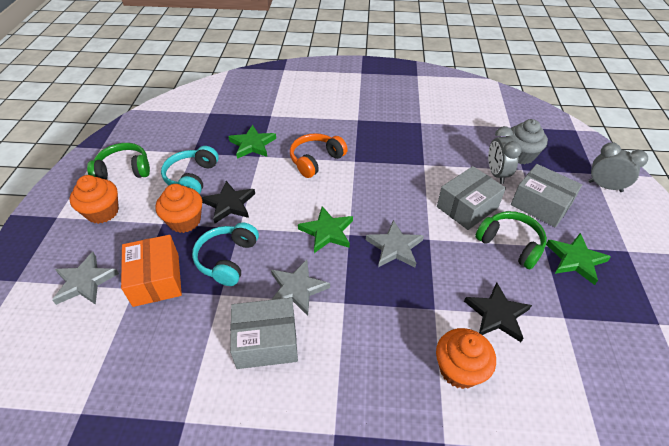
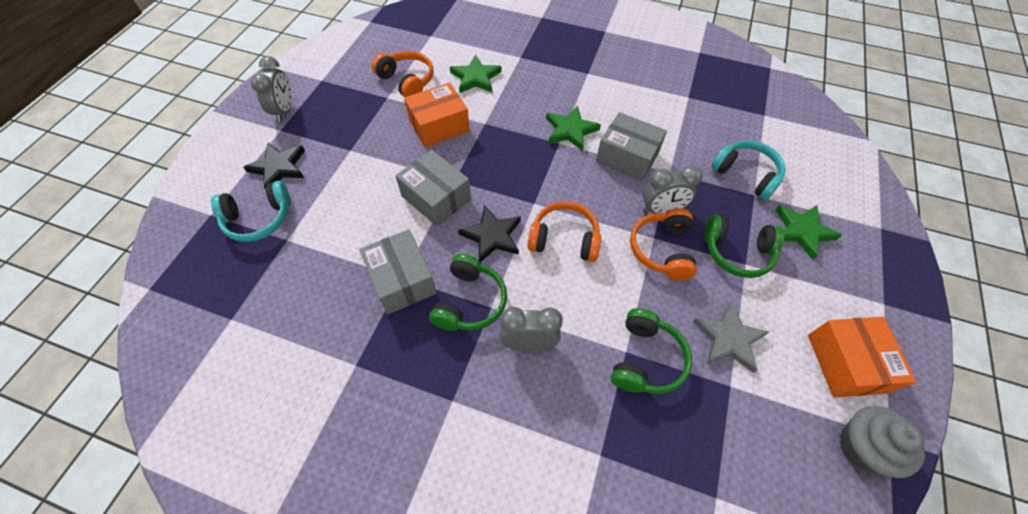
green headphones: 2 -> 3
grey clock: 2 -> 3
grey star: 3 -> 1
orange box: 1 -> 2
orange cupcake: 3 -> 0
orange headphones: 1 -> 3

